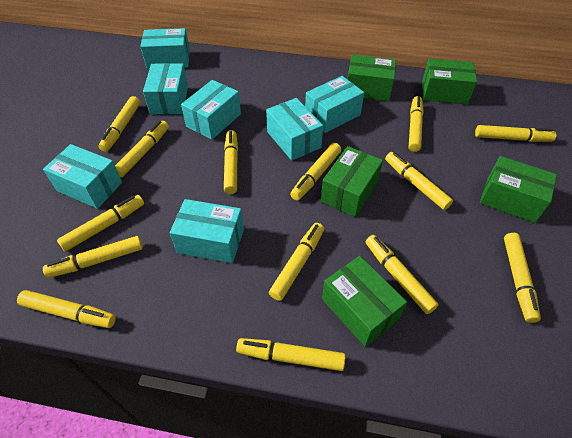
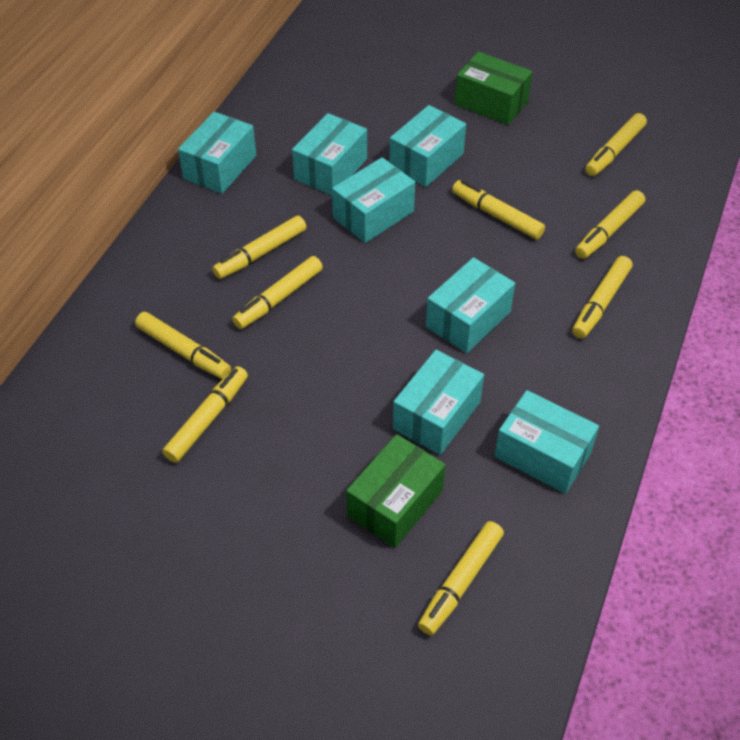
green box: 5 -> 2
yellow marker: 14 -> 9

